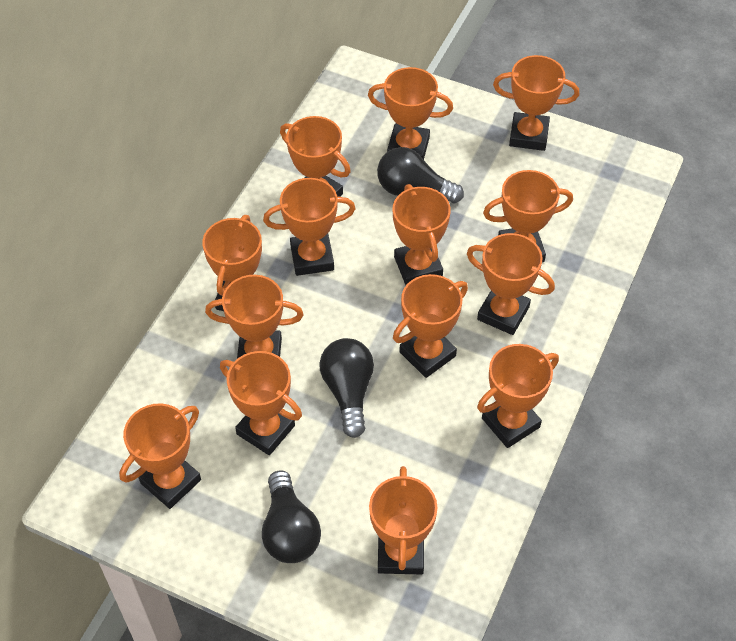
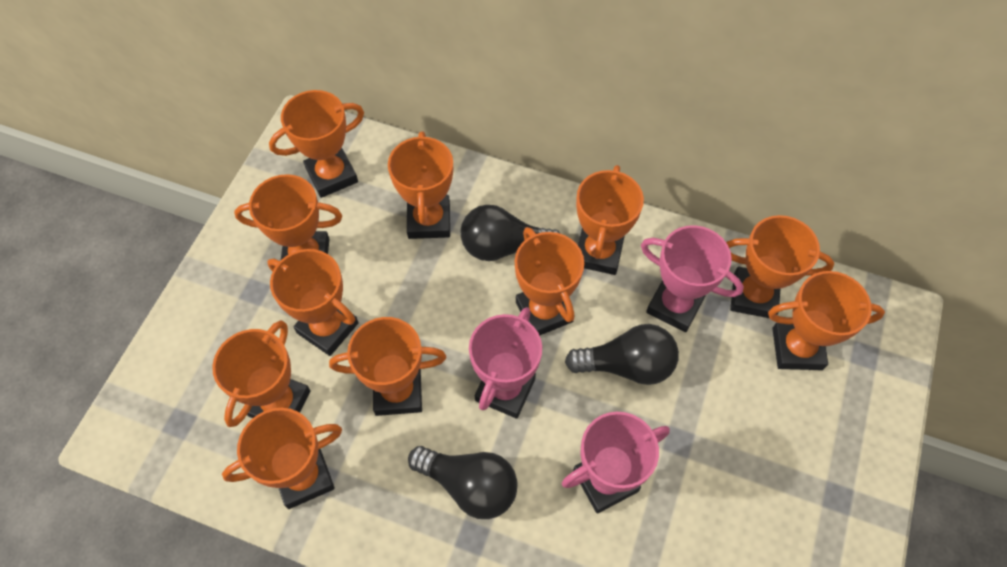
orange trophy: 14 -> 11
pink trophy: 0 -> 3

